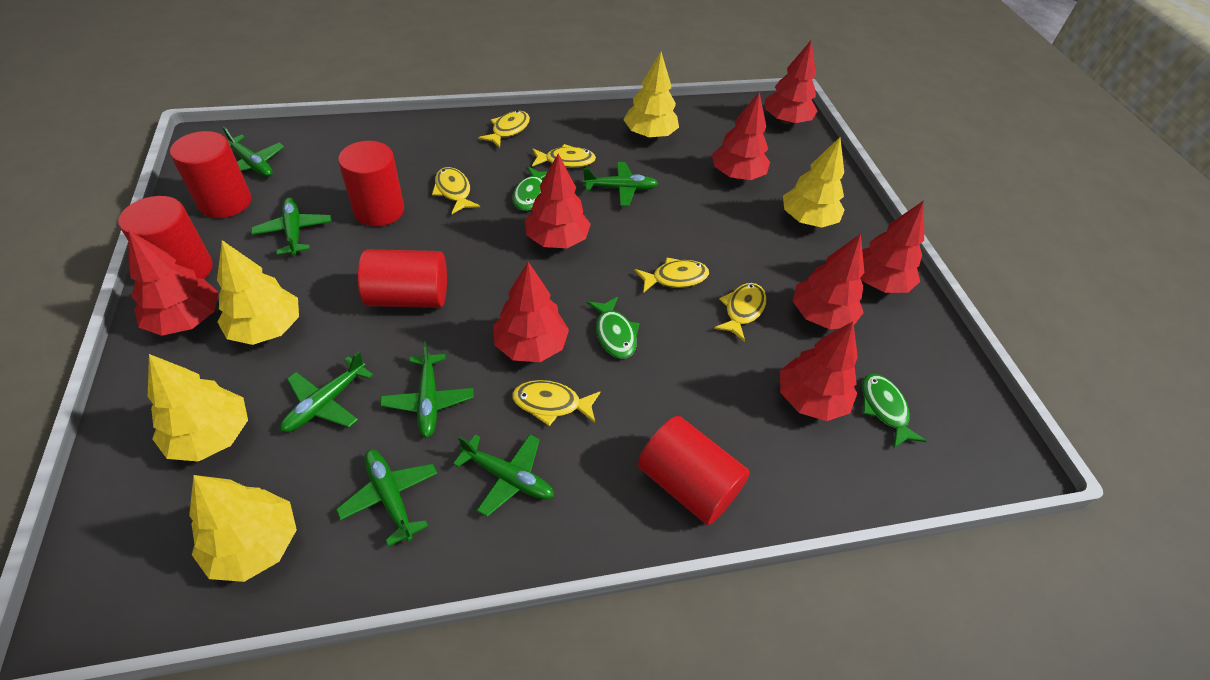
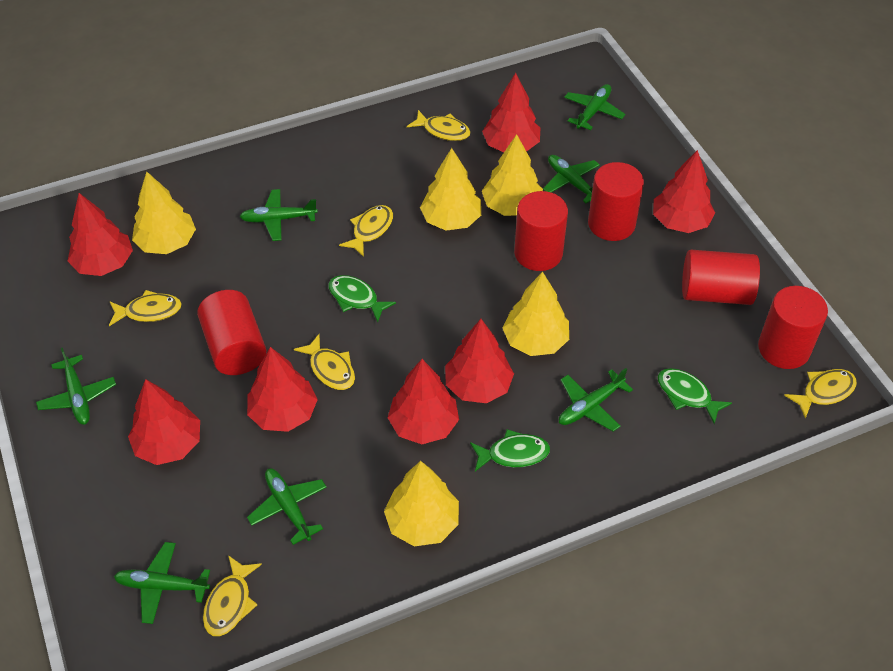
red tree: 8 -> 7

